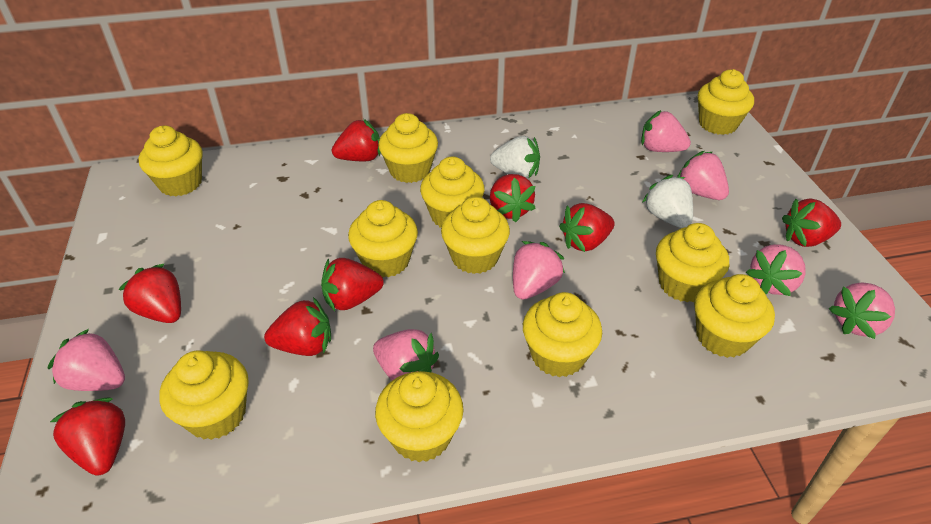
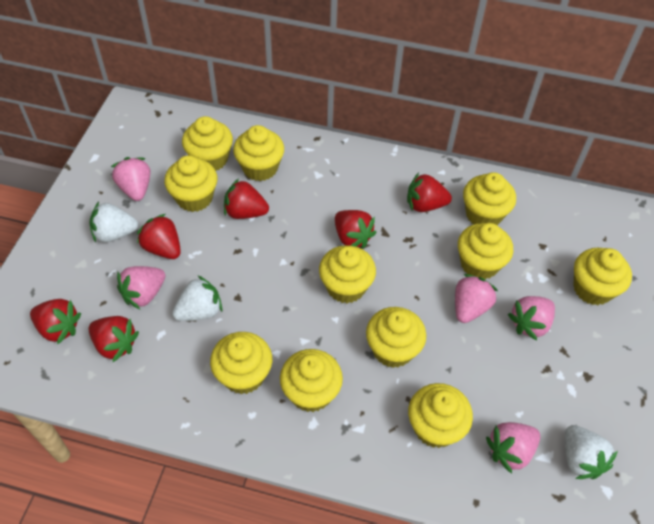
pink strawberry: 7 -> 5
red strawberry: 8 -> 6
white strawberry: 2 -> 3

